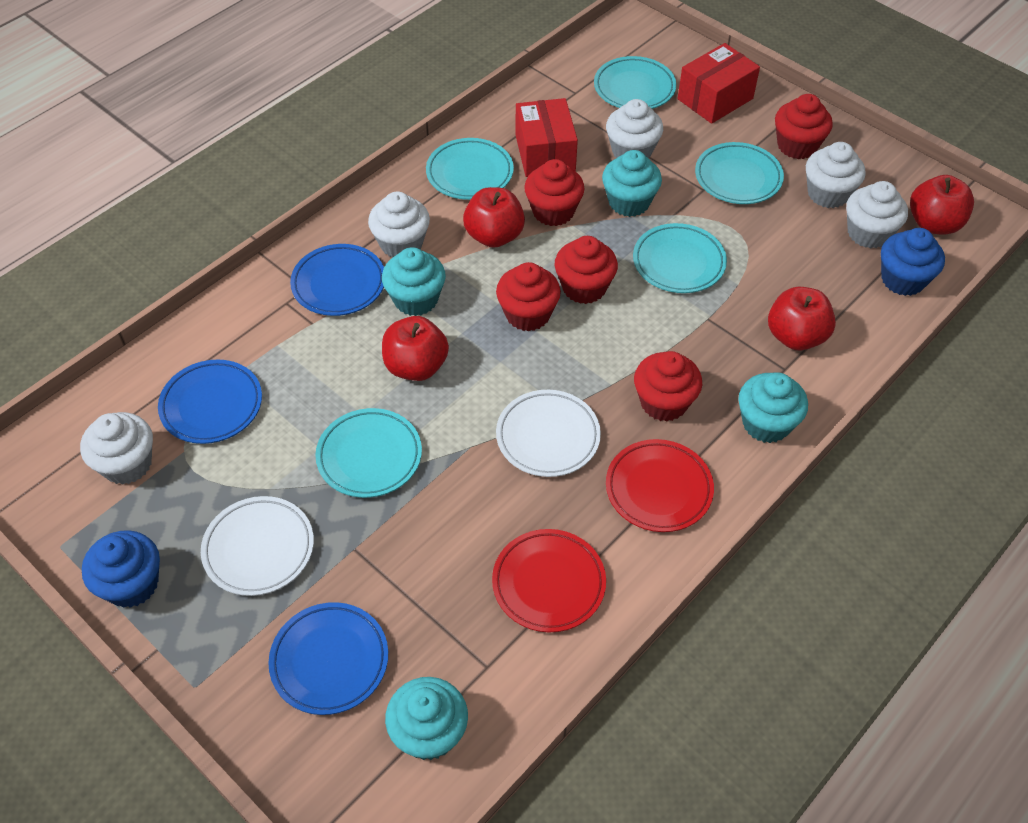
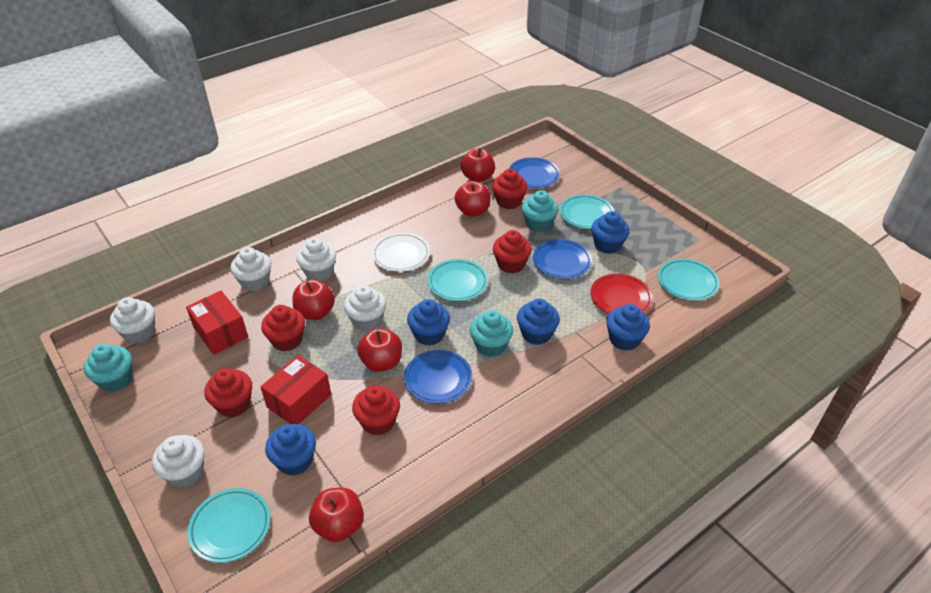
blue cupcake: 2 -> 5
red apple: 4 -> 5
red plate: 2 -> 1
turquoise cupcake: 4 -> 3
turquoise plate: 5 -> 4
white plate: 2 -> 1

